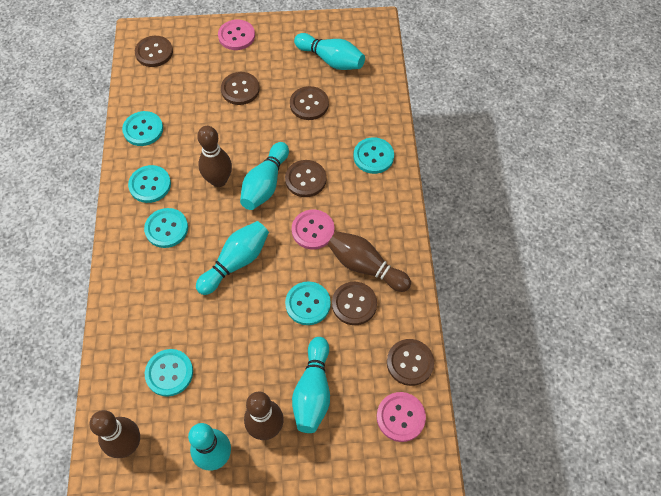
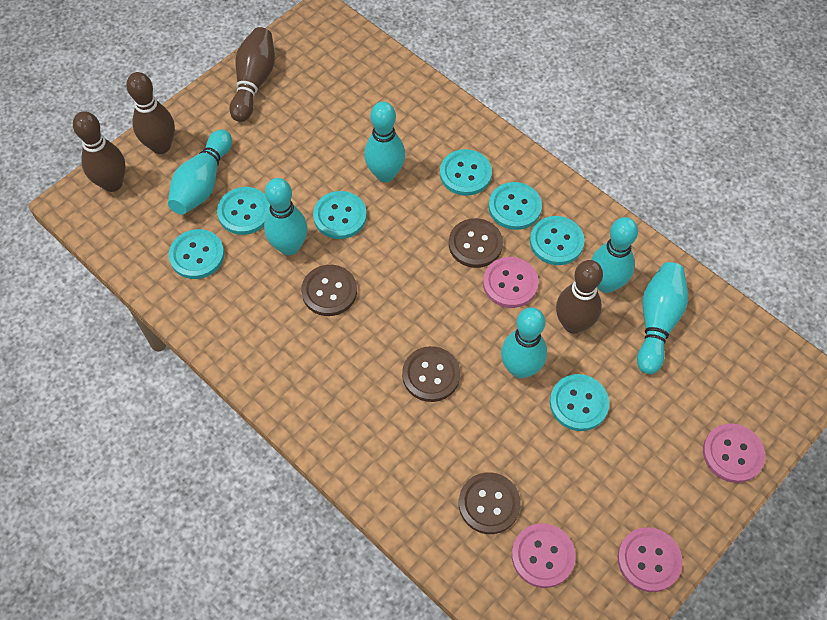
brown button: 6 -> 4
pink button: 3 -> 4
turquoise bowling pin: 5 -> 6
turquoise button: 6 -> 7

